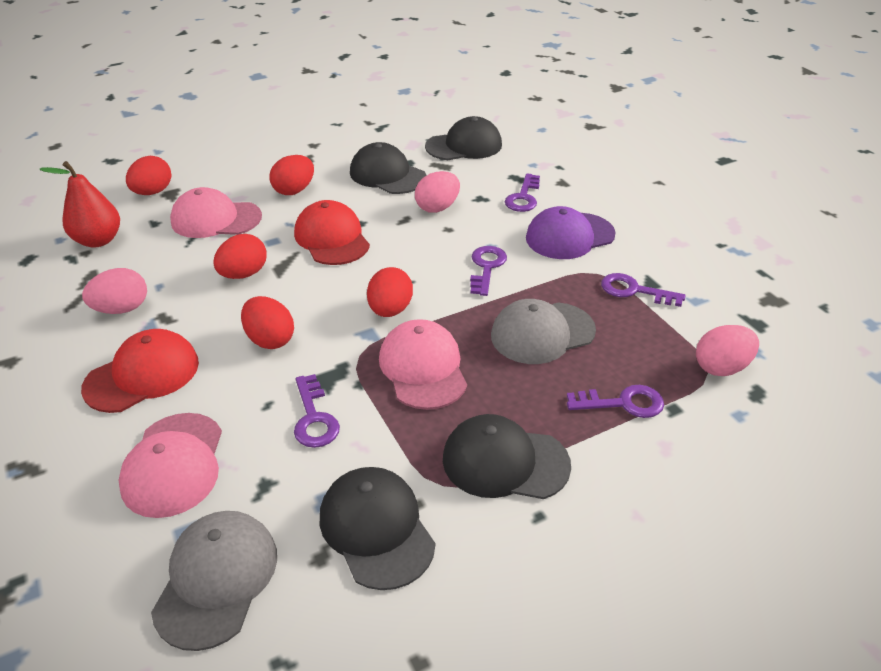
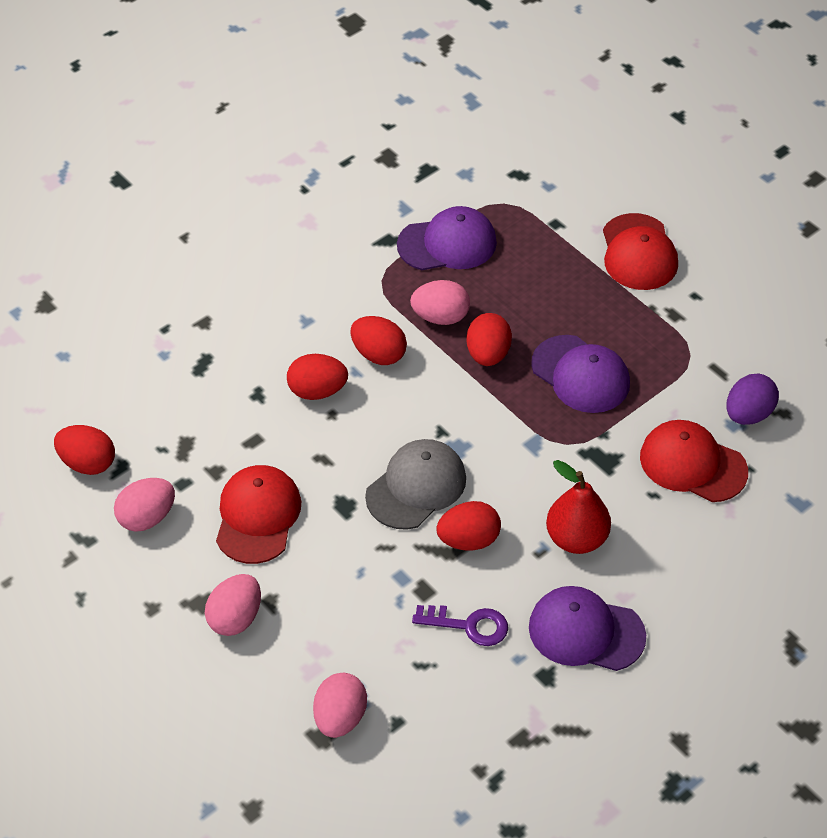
black cap: 4 -> 0
grey cap: 2 -> 1
pink cap: 3 -> 0
pink egg: 3 -> 4
purple cap: 1 -> 3
purple egg: 0 -> 1
purple key: 5 -> 1
red cap: 2 -> 3

